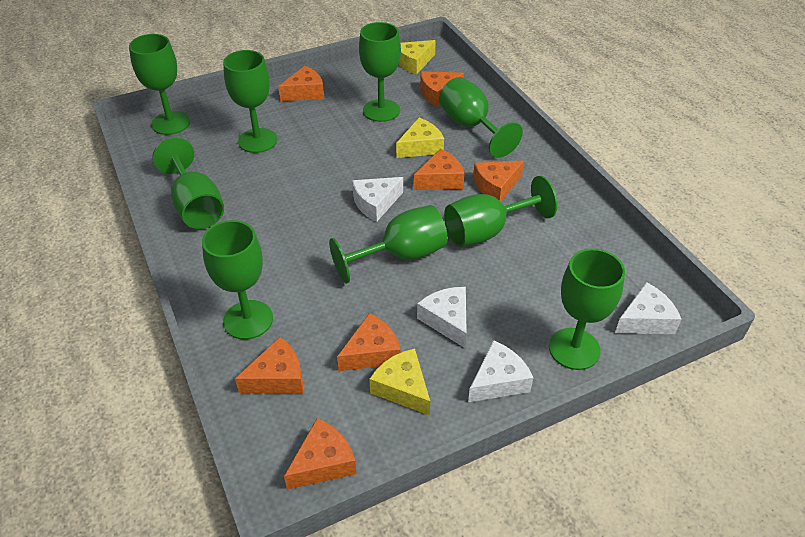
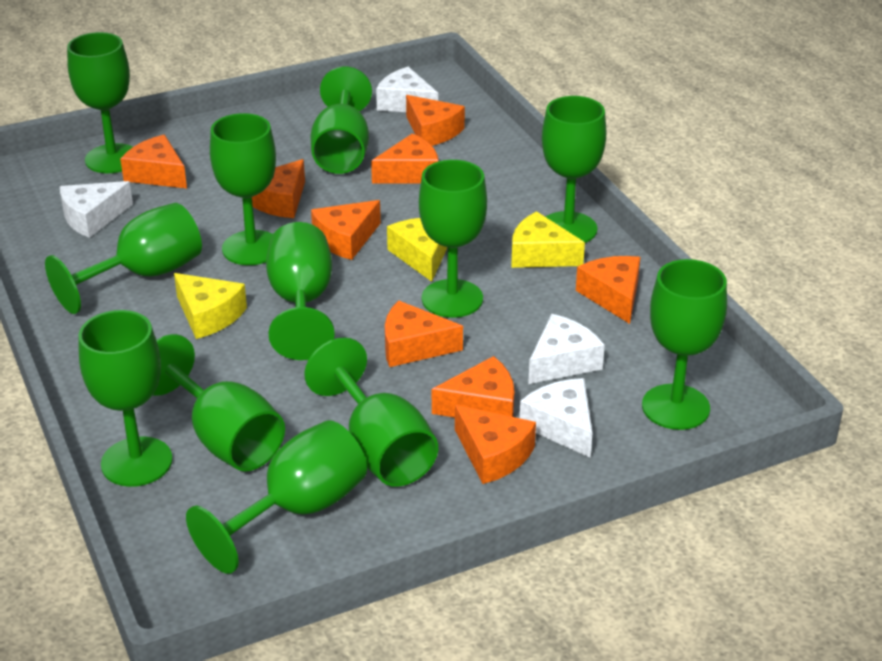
green goblet: 9 -> 12
orange cheese: 7 -> 9

